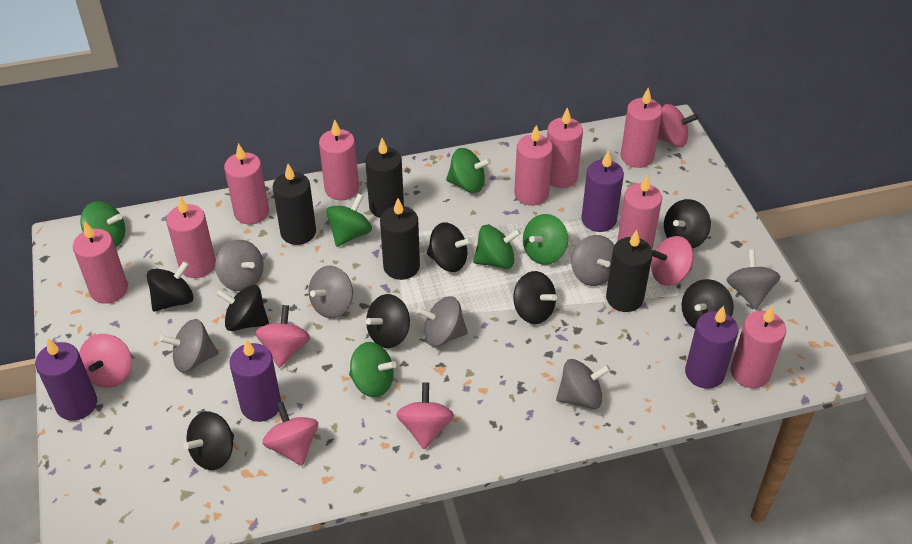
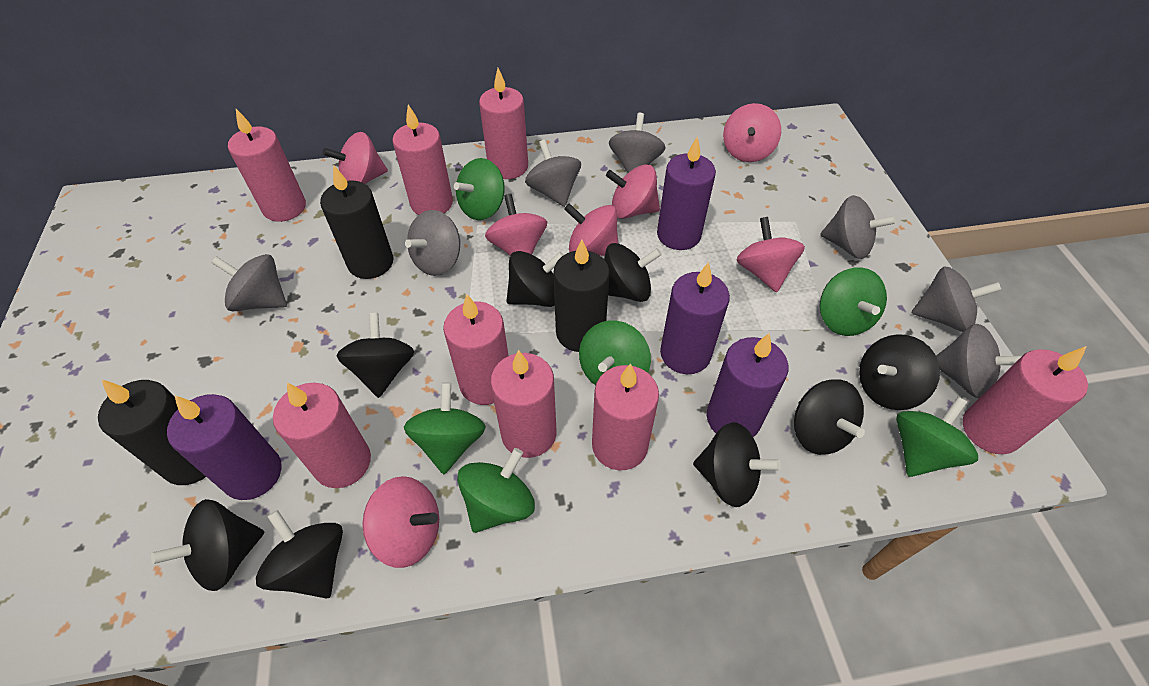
black candle: 4 -> 3
pink candle: 9 -> 8
pink spinning top: 6 -> 7

